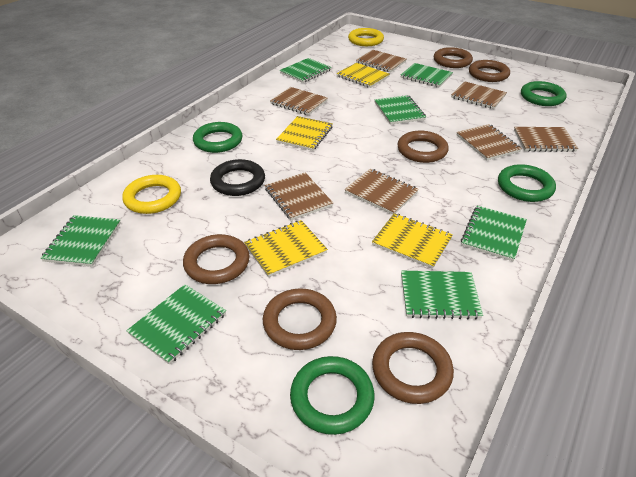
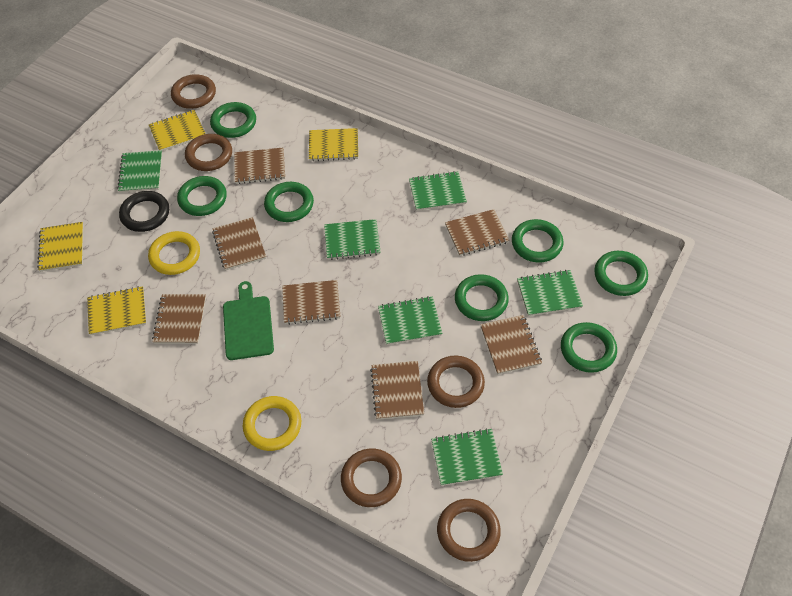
brown ring: 6 -> 5
green cutting board: 0 -> 1
green notebook: 7 -> 6
green ring: 4 -> 7

